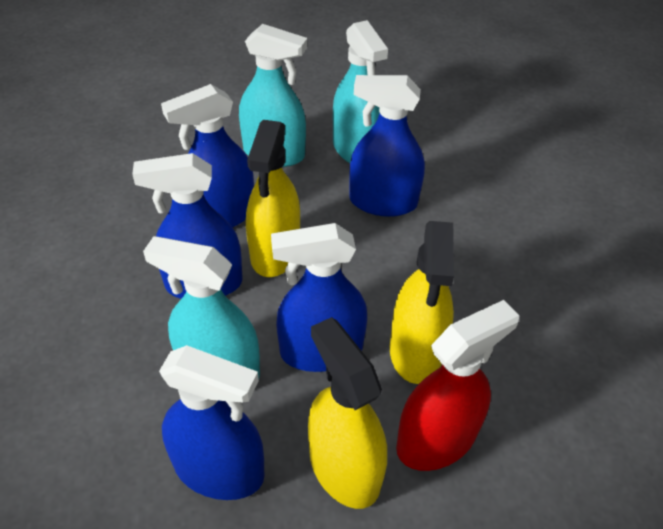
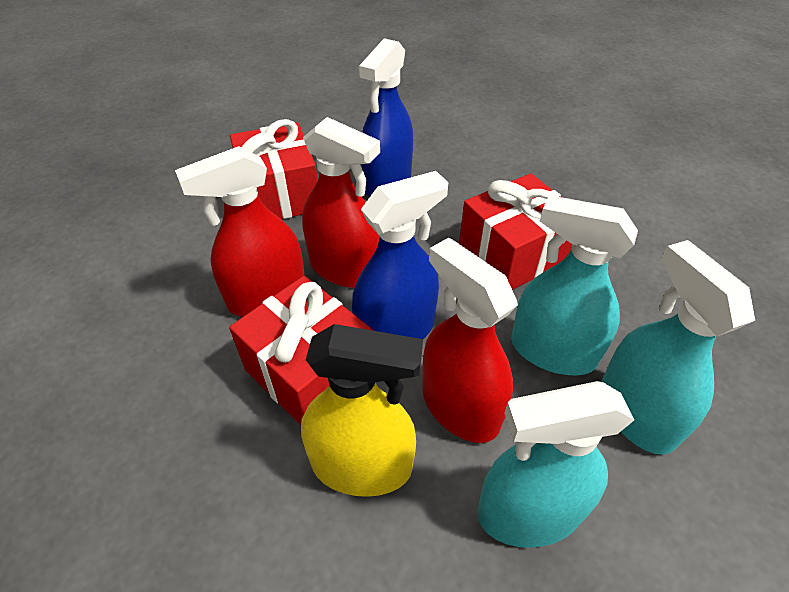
blue spray bottle: 5 -> 2
red gift: 0 -> 3
red spray bottle: 1 -> 3
yellow spray bottle: 3 -> 1

